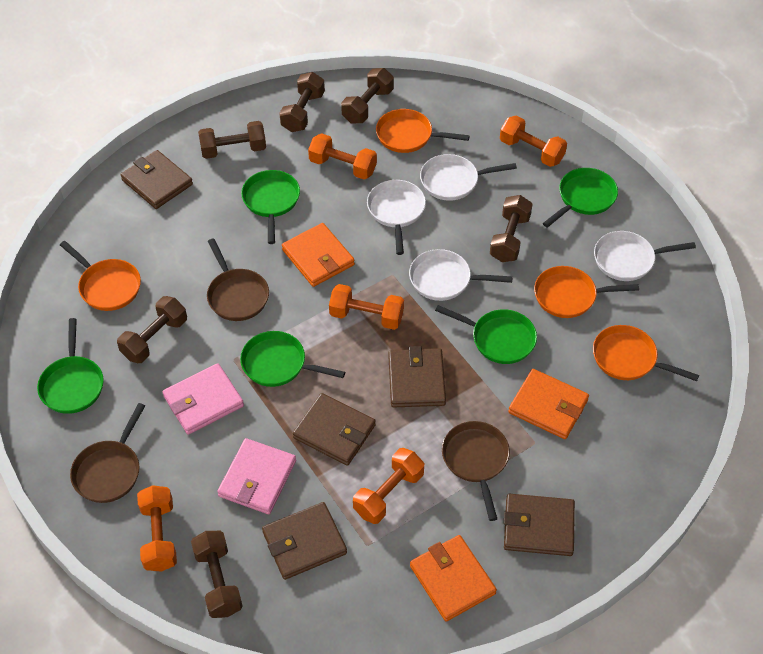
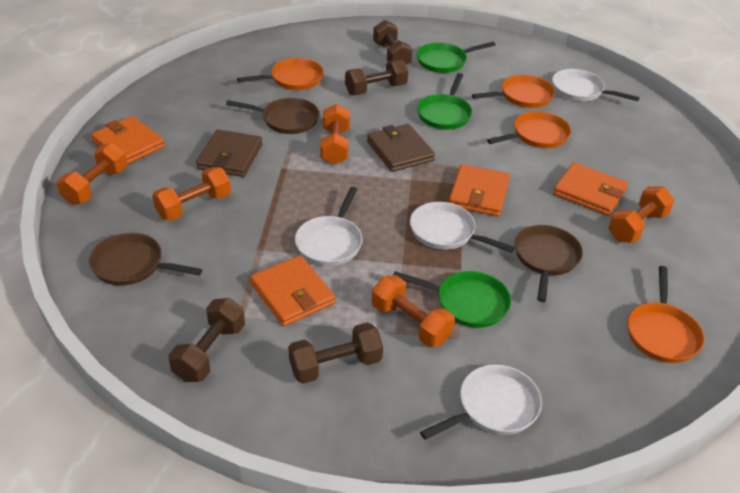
brown dumbbell: 6 -> 4
brown wallet: 5 -> 2
green pan: 5 -> 3
orange wallet: 3 -> 4
pink wallet: 2 -> 0

